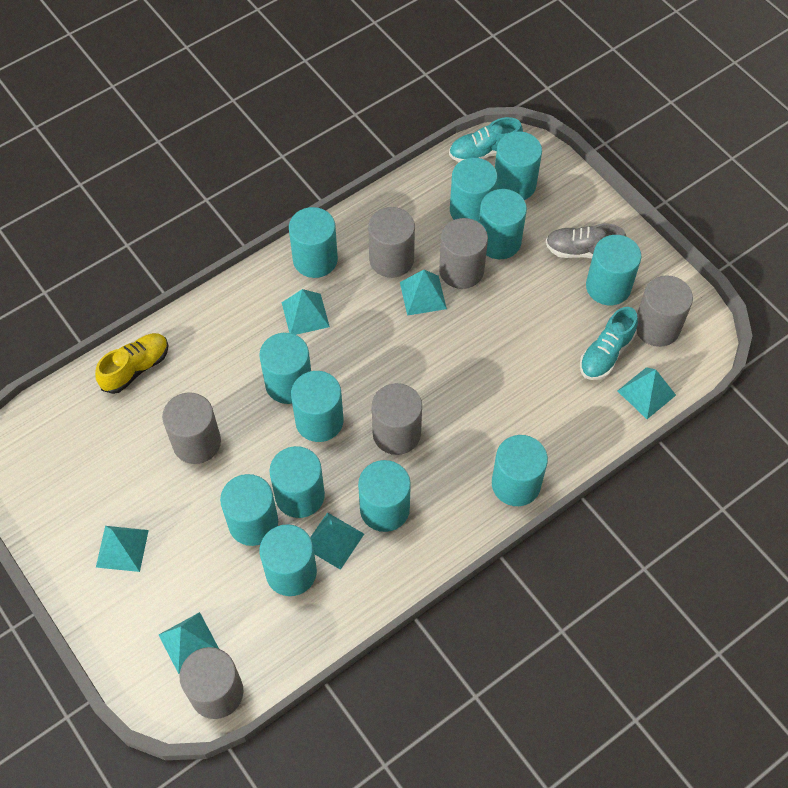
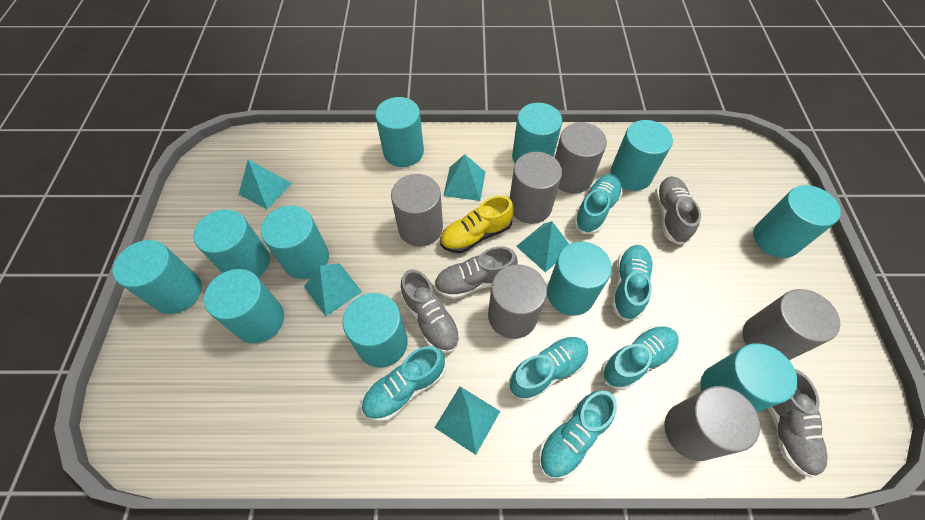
grey shoe: 1 -> 4
turquoise cylinder: 12 -> 11
turquoise pyramid: 6 -> 5
turquoise shoe: 2 -> 6

